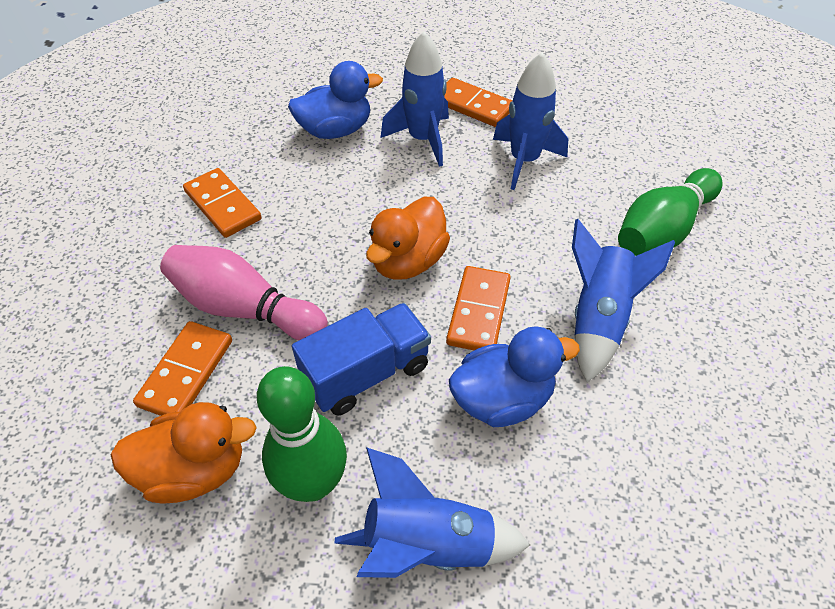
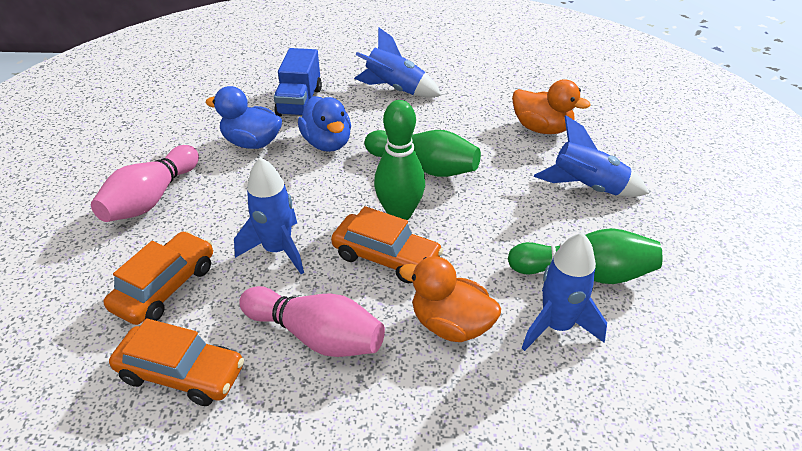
green bowling pin: 2 -> 3
orange car: 0 -> 3
orange domino: 4 -> 0
pink bowling pin: 1 -> 2

